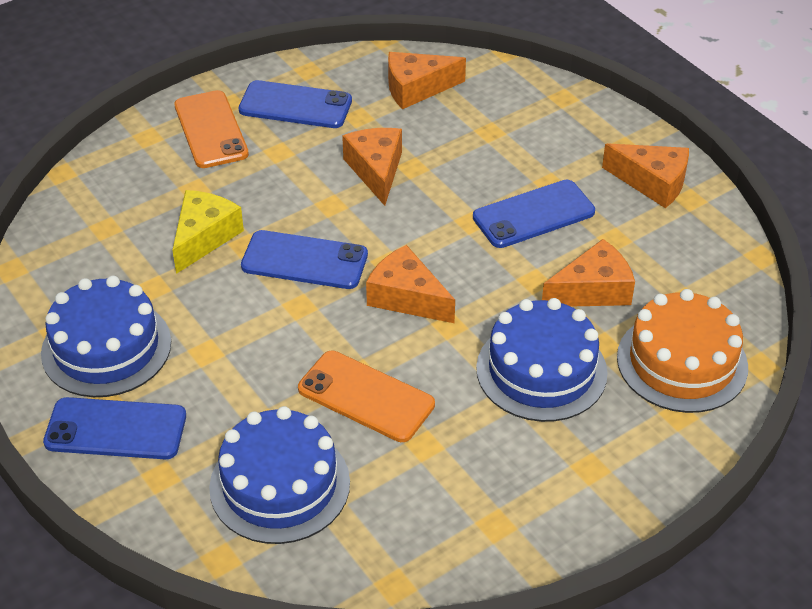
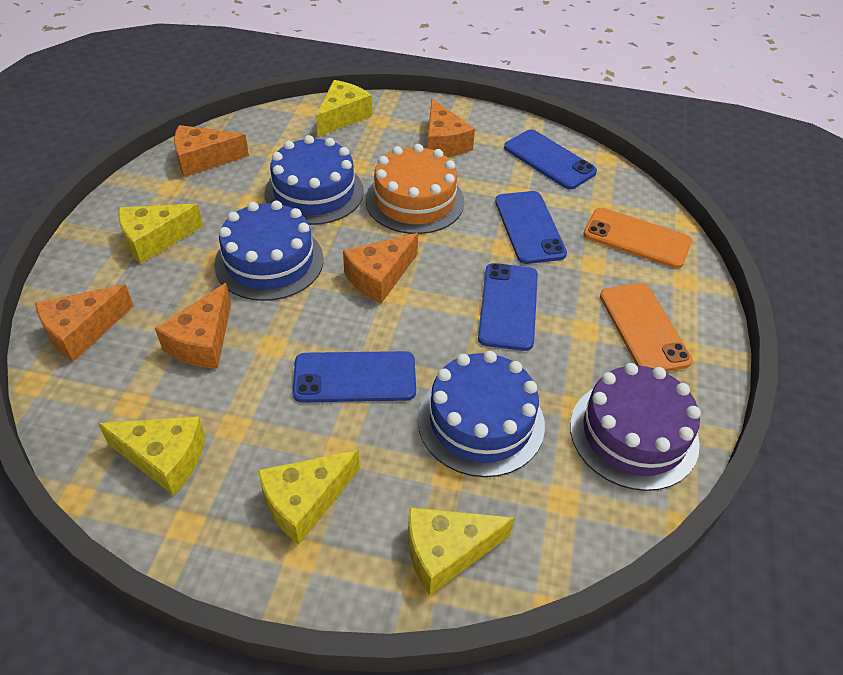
purple cake: 0 -> 1
yellow cheese: 1 -> 5

